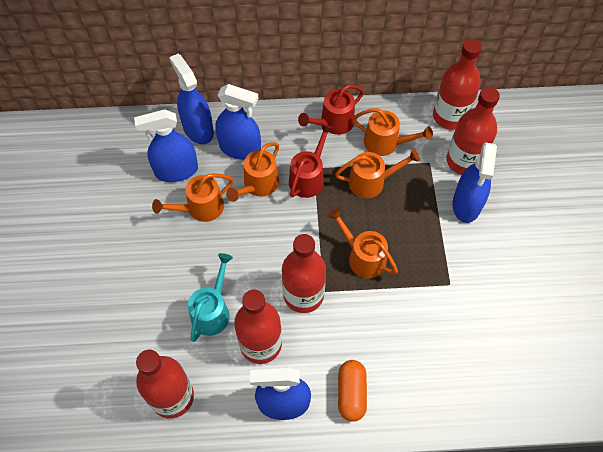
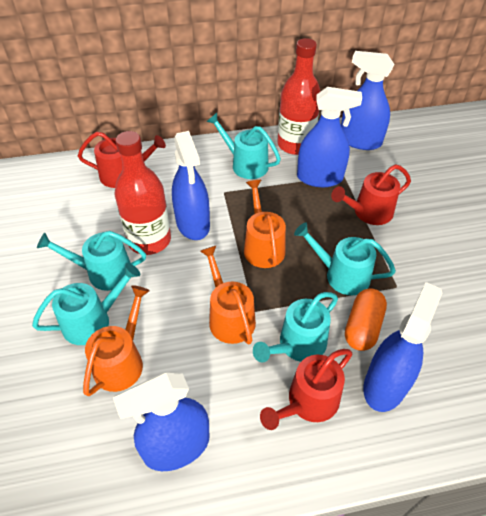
orange watering can: 5 -> 3
red bottle: 5 -> 2
red watering can: 2 -> 3
turquoise watering can: 1 -> 5

